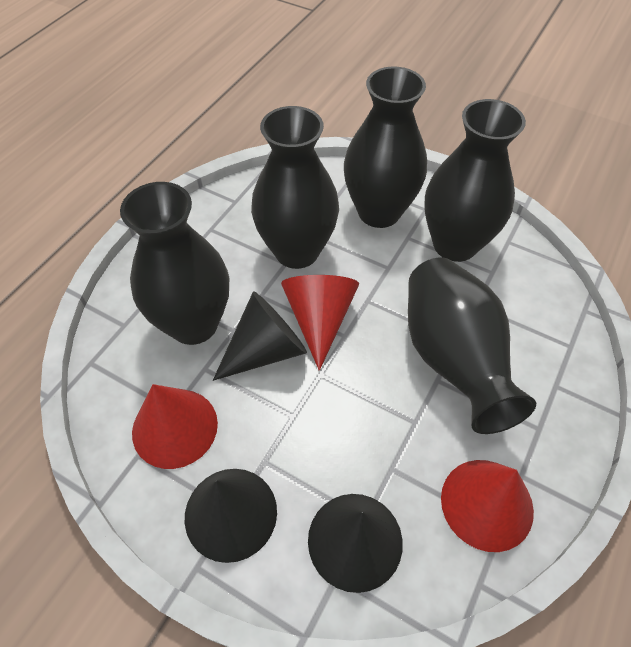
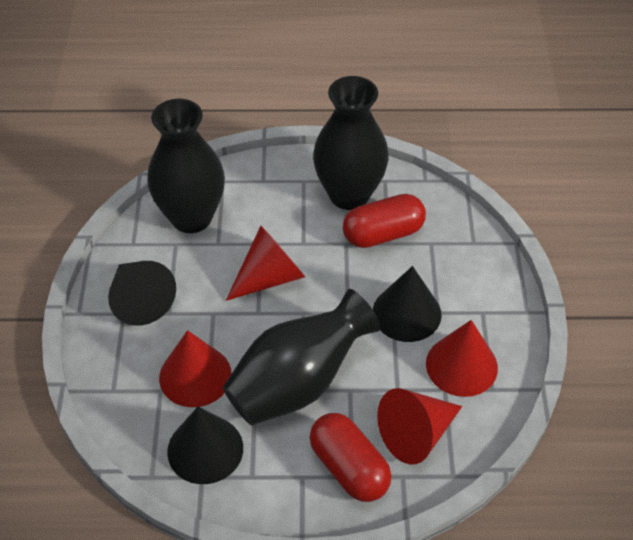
black vase: 5 -> 3
red capsule: 0 -> 2
red cone: 3 -> 4

